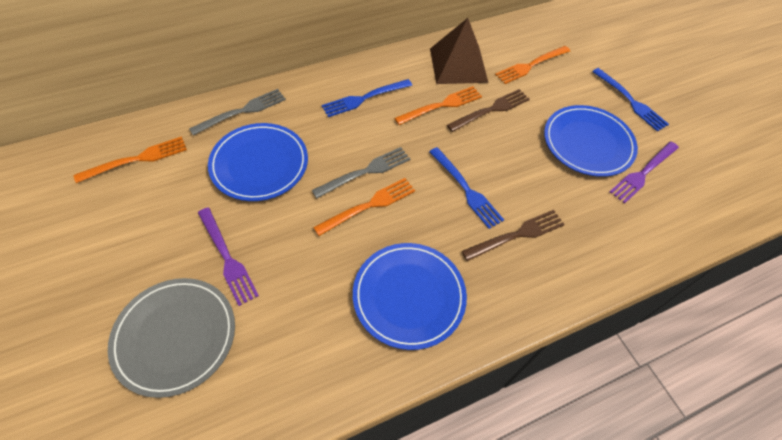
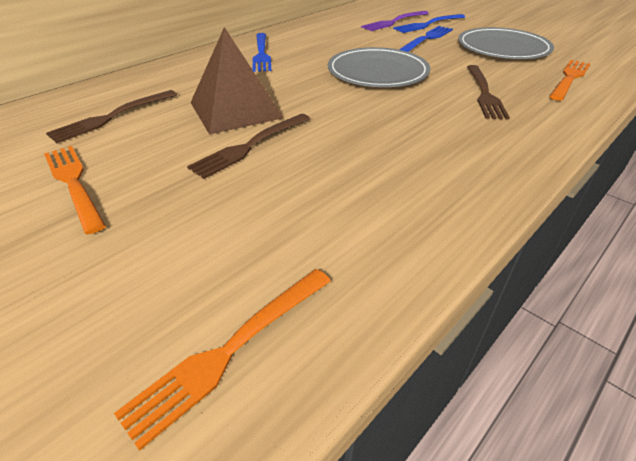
blue plate: 3 -> 0
brown fork: 2 -> 3
grey fork: 2 -> 0
grey plate: 1 -> 2
orange fork: 4 -> 3
purple fork: 2 -> 1

